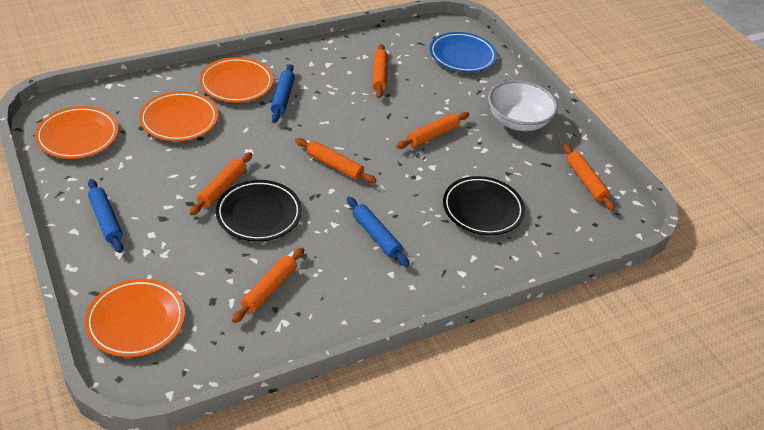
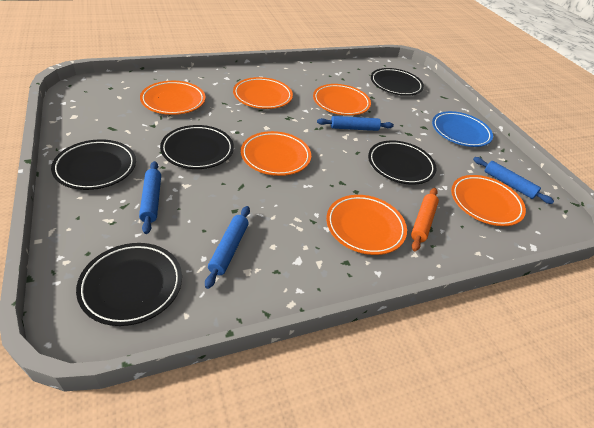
black plate: 2 -> 5
blue rolling pin: 3 -> 4
orange plate: 4 -> 6
orange rolling pin: 6 -> 1
white bowl: 1 -> 0

